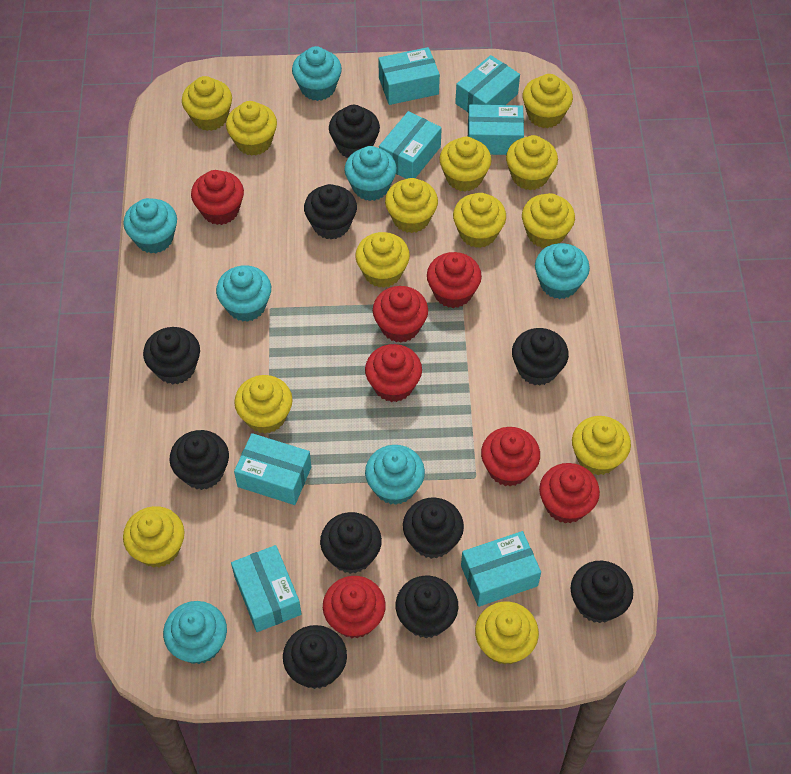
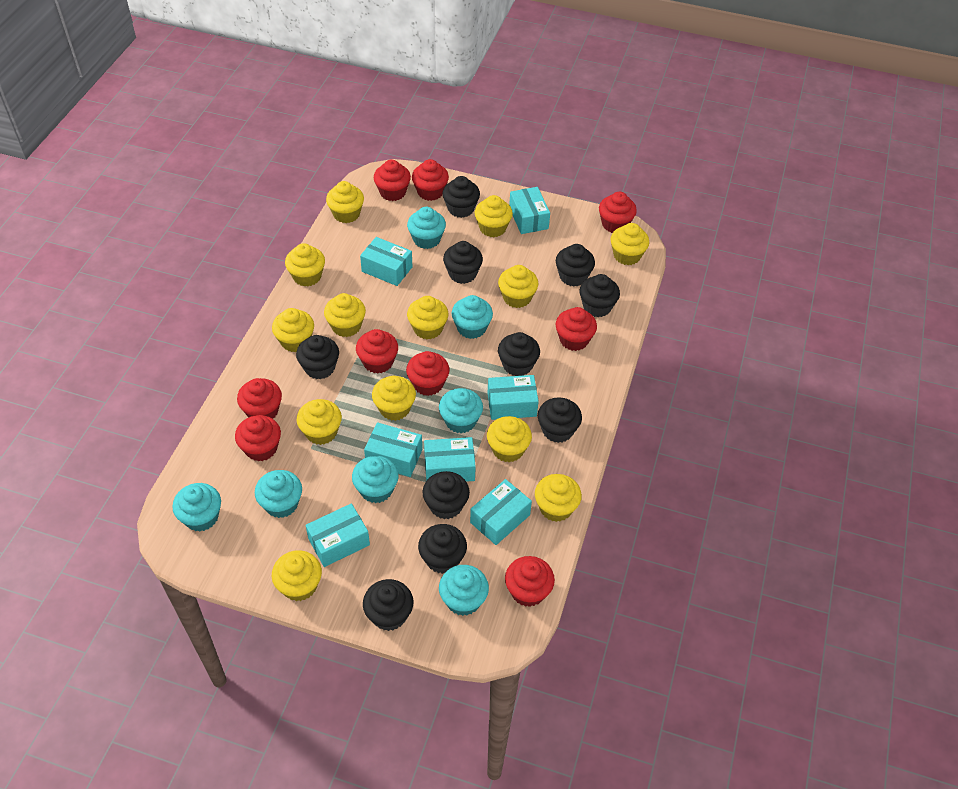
red cupcake: 7 -> 9

